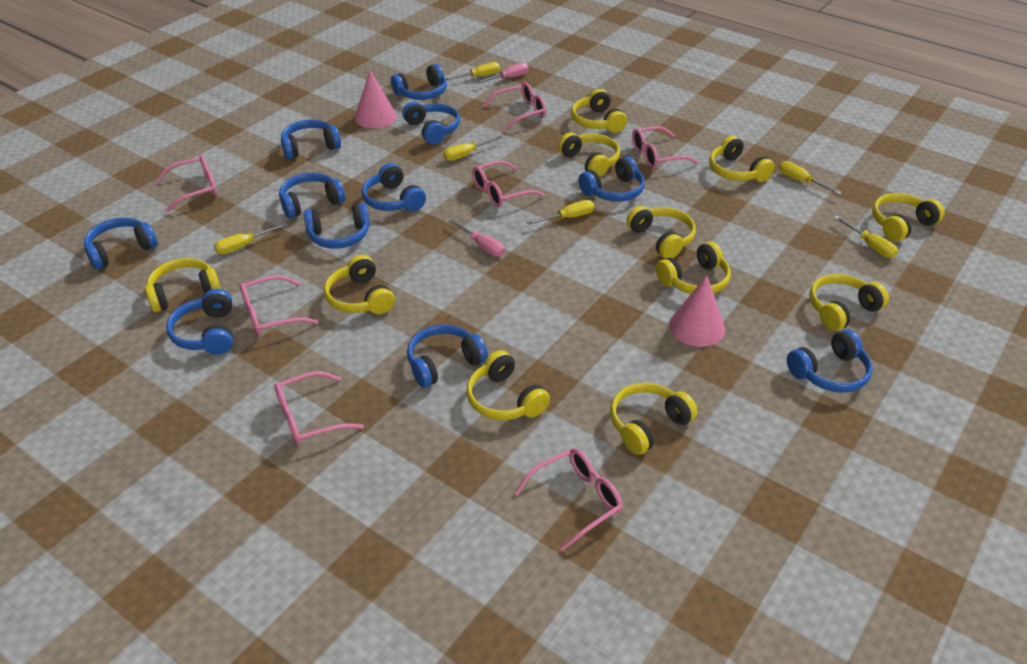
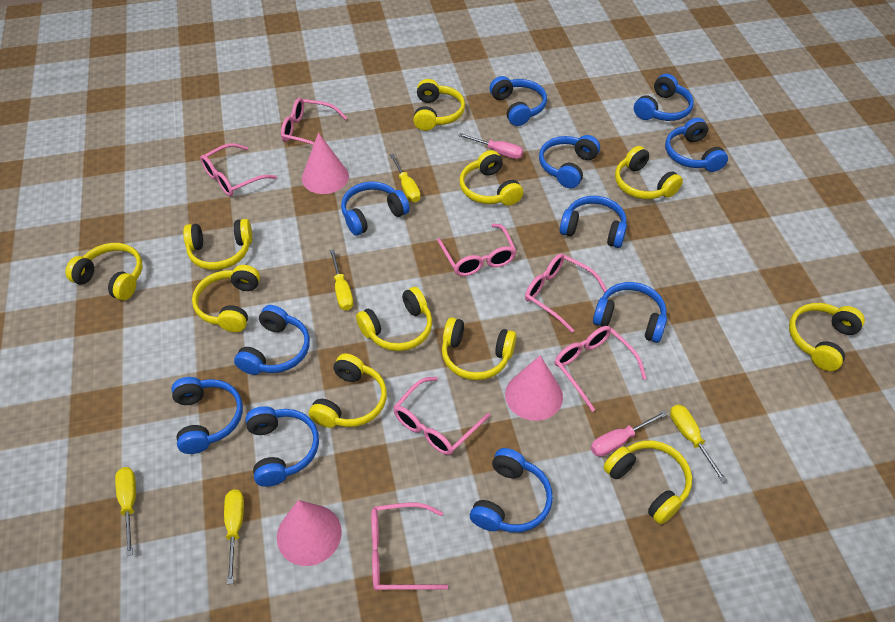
pink cone: 2 -> 3
yellow screwdriver: 6 -> 5

